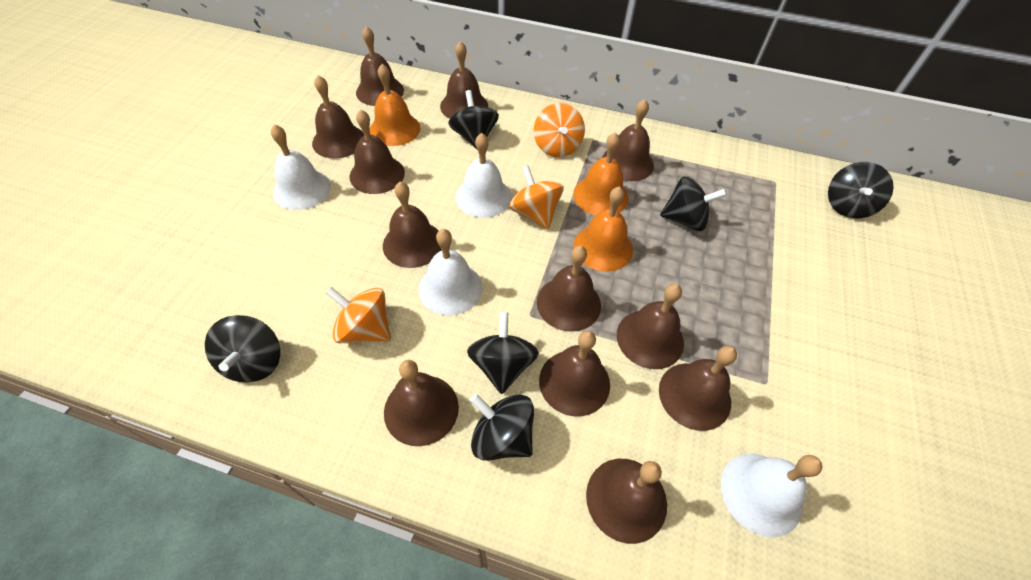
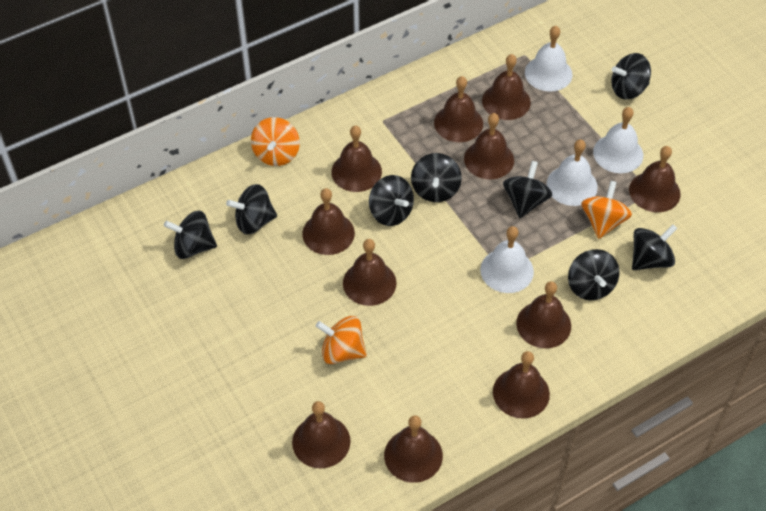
black spinning top: 6 -> 8
brown bell: 12 -> 11
orange bell: 3 -> 0

